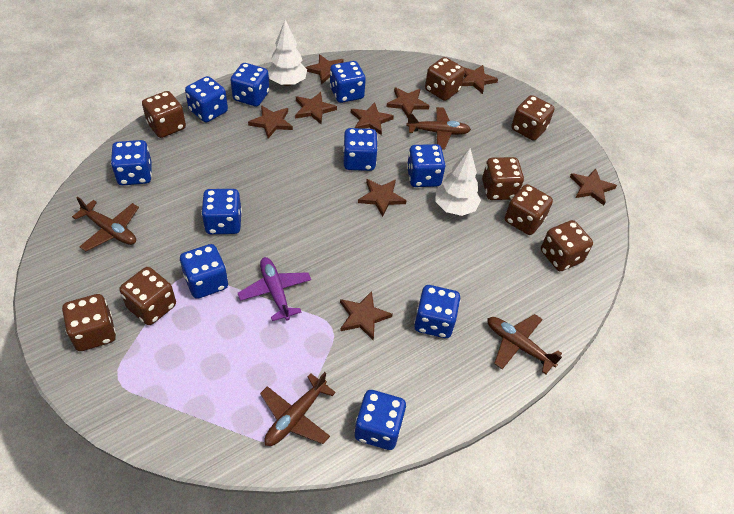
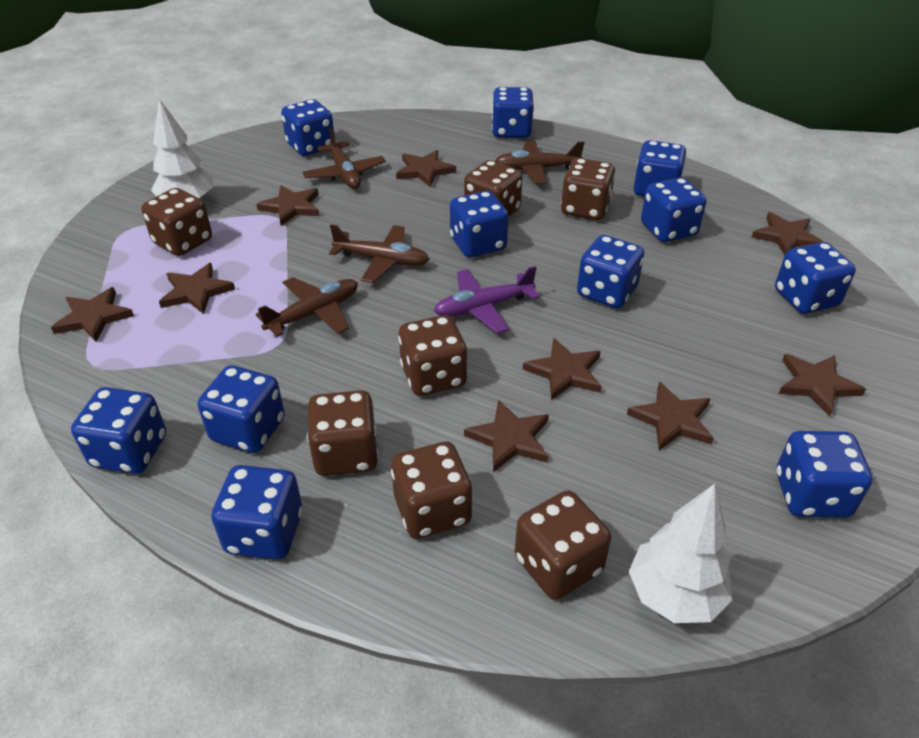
blue dice: 10 -> 11
brown dice: 8 -> 7

